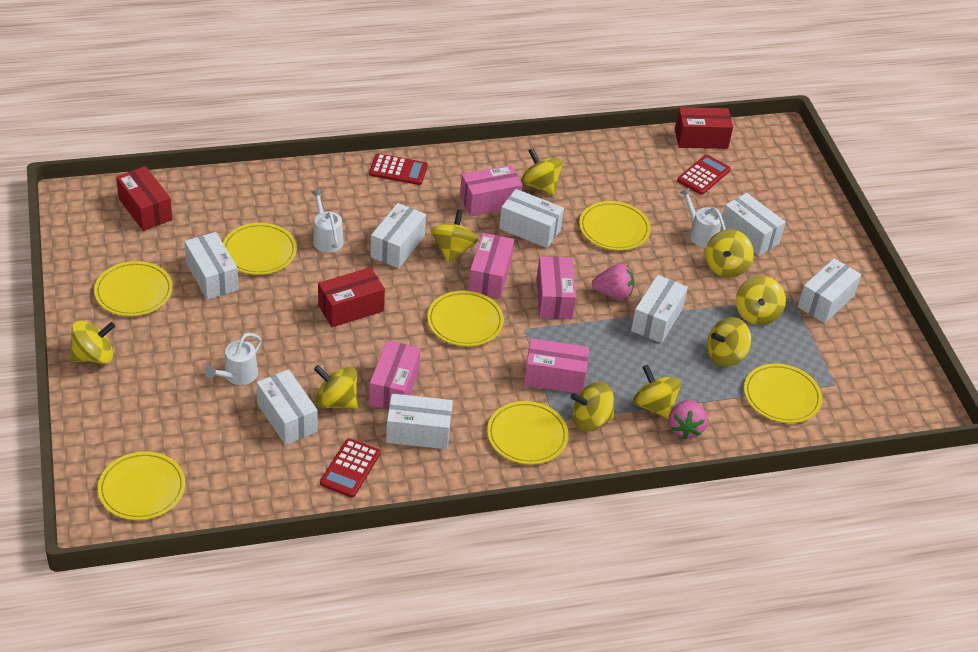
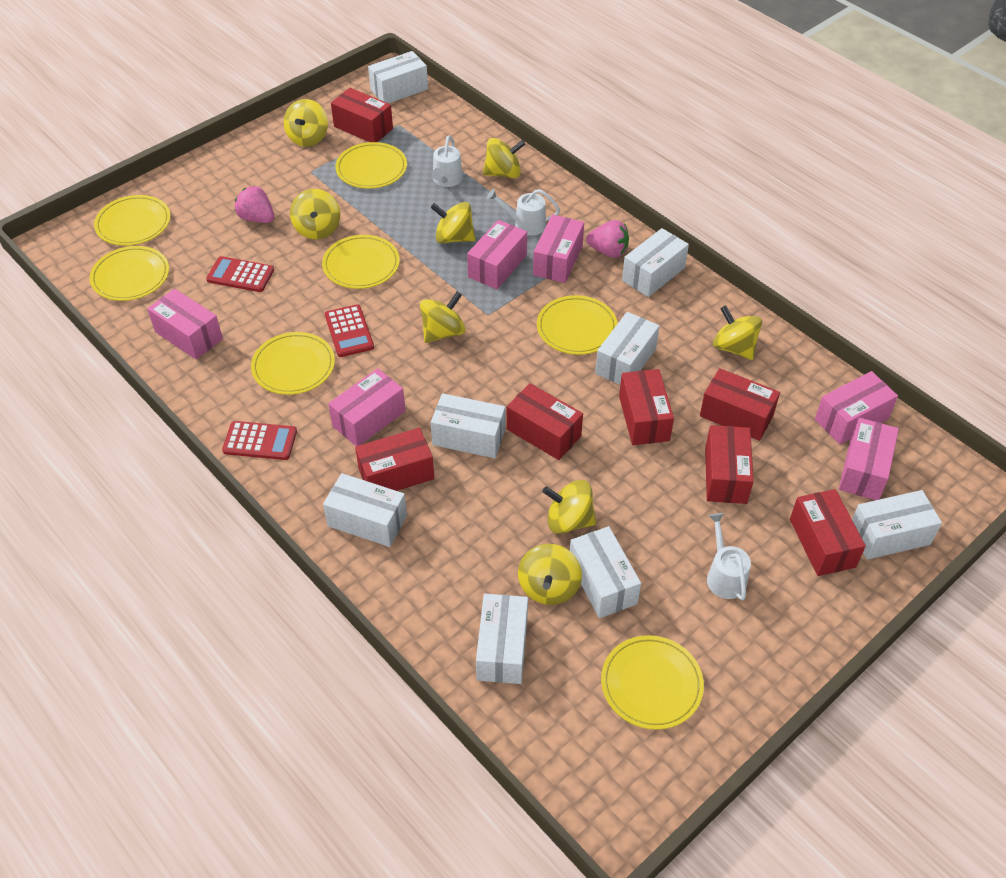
pink box: 5 -> 6
red box: 3 -> 7
yellow spinning top: 9 -> 8

